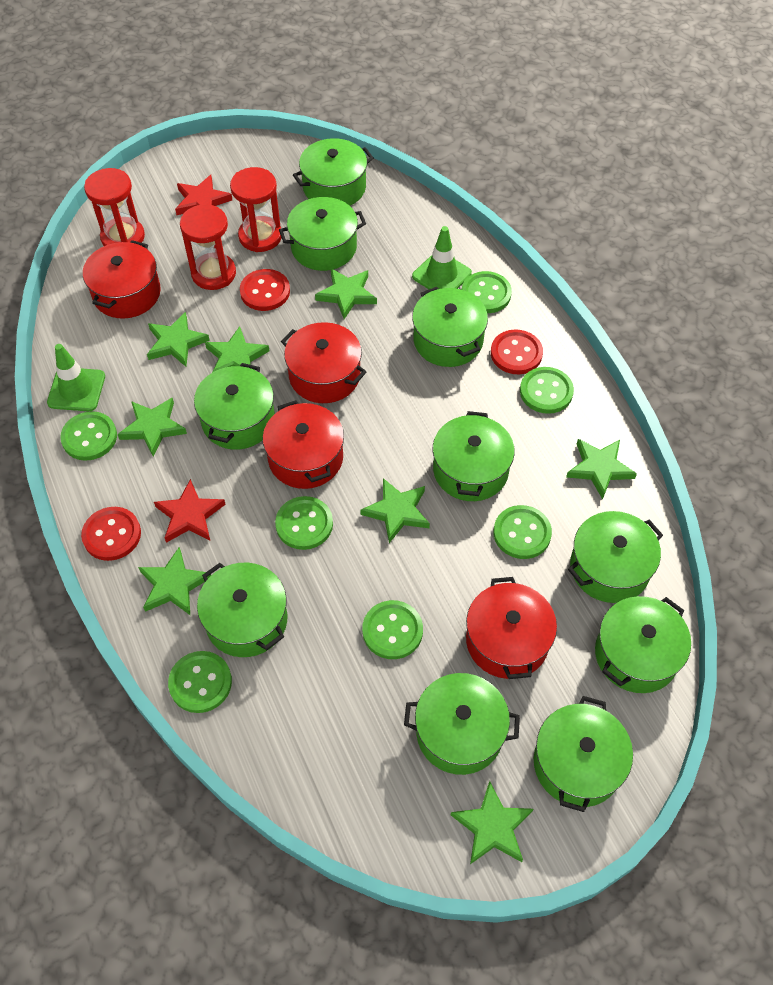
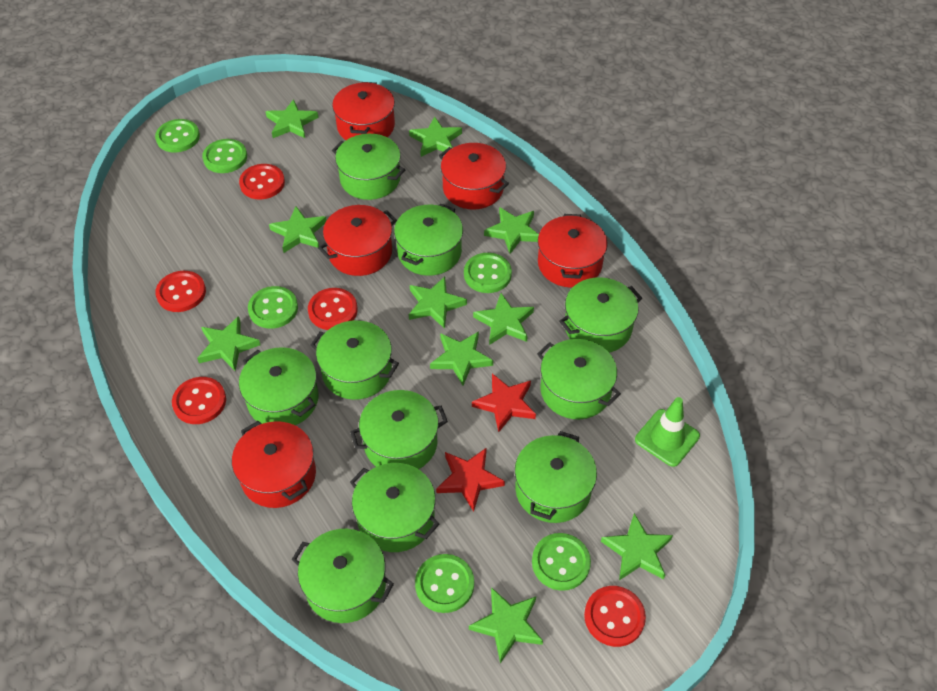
green button: 7 -> 6
green star: 8 -> 10
green traffic cone: 2 -> 1
red button: 3 -> 5
red hourglass: 3 -> 0
red pot: 4 -> 5

